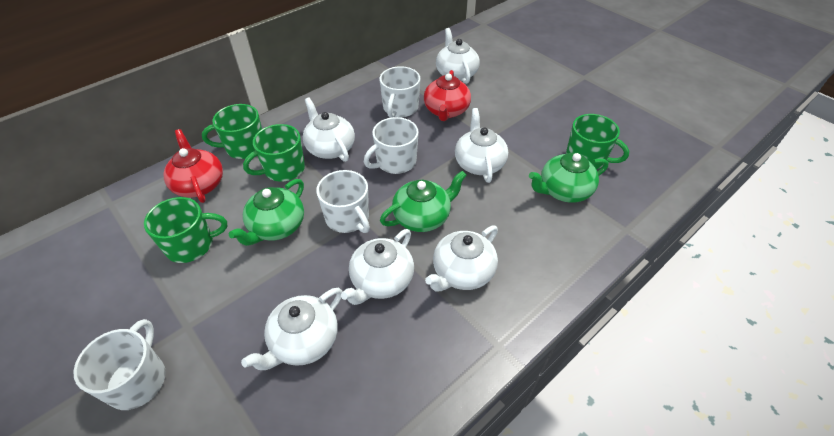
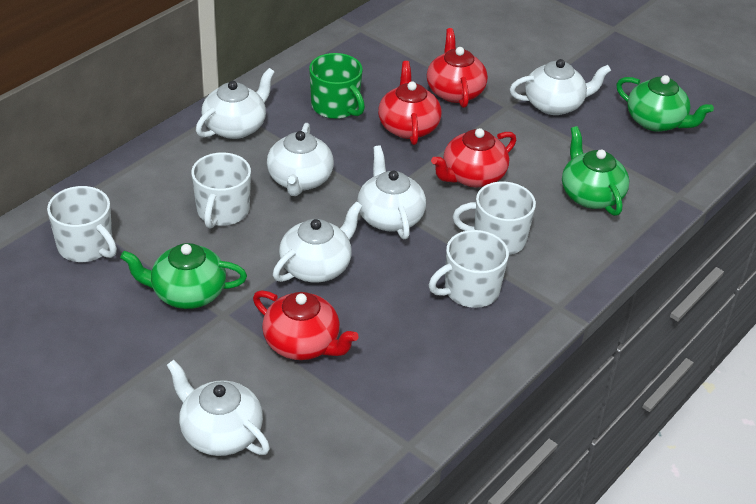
green mug: 4 -> 1
red teapot: 2 -> 4

